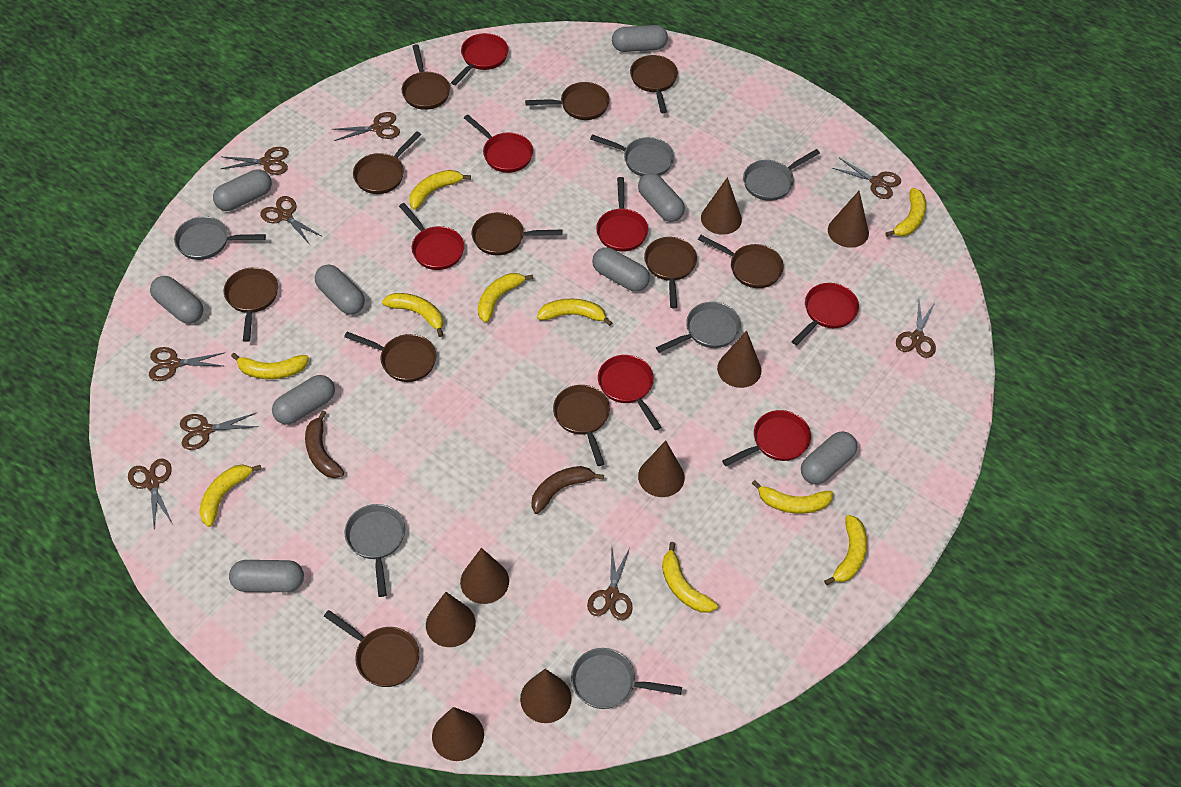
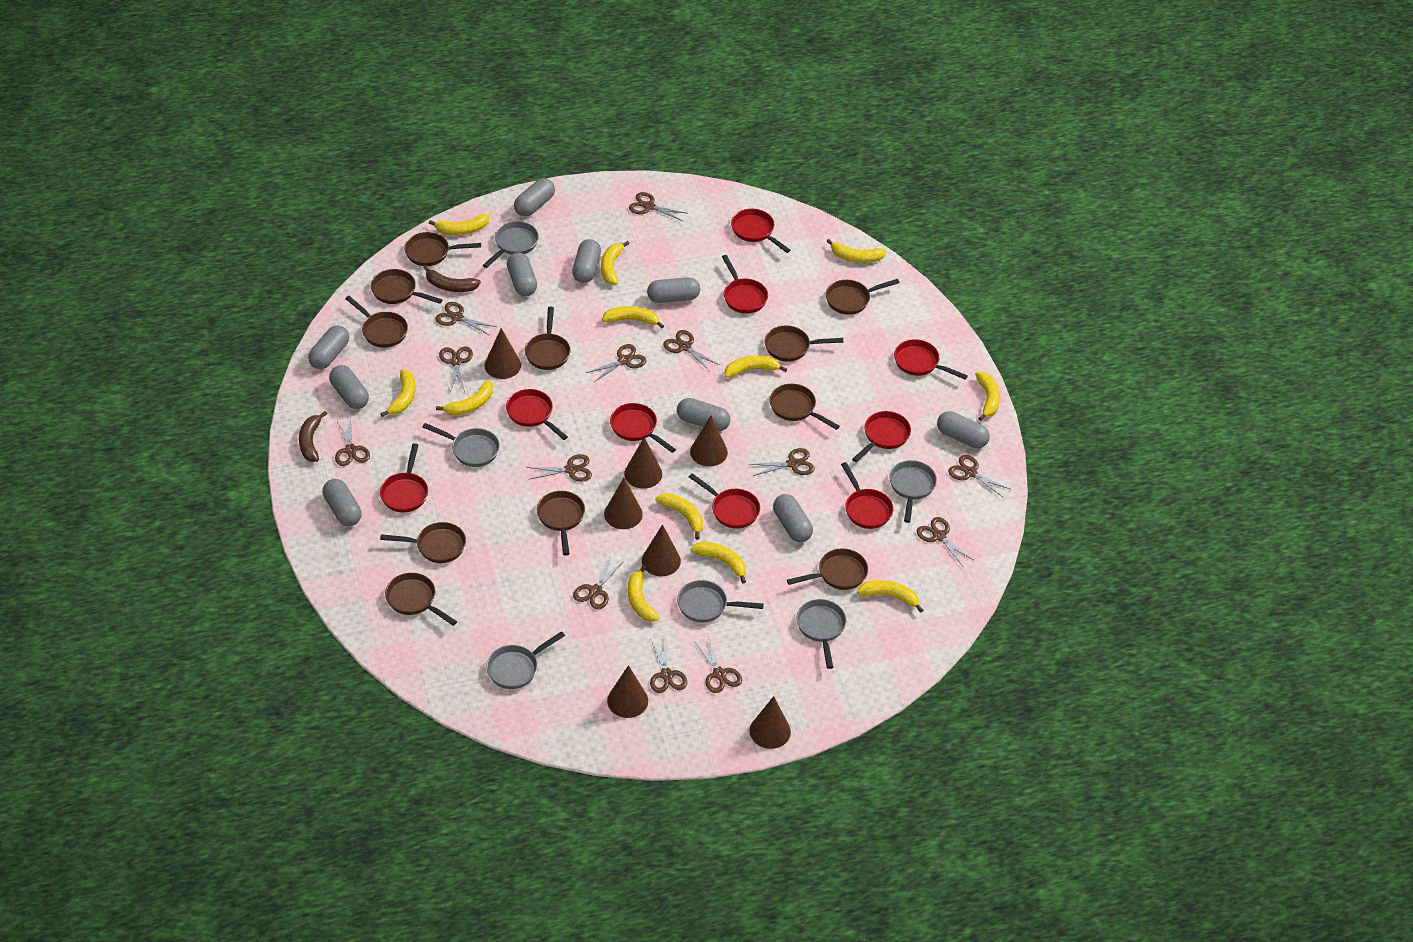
brown cone: 8 -> 7
brown scissors: 9 -> 13
grey capsule: 9 -> 10
red pan: 7 -> 9
yellow banana: 10 -> 12

